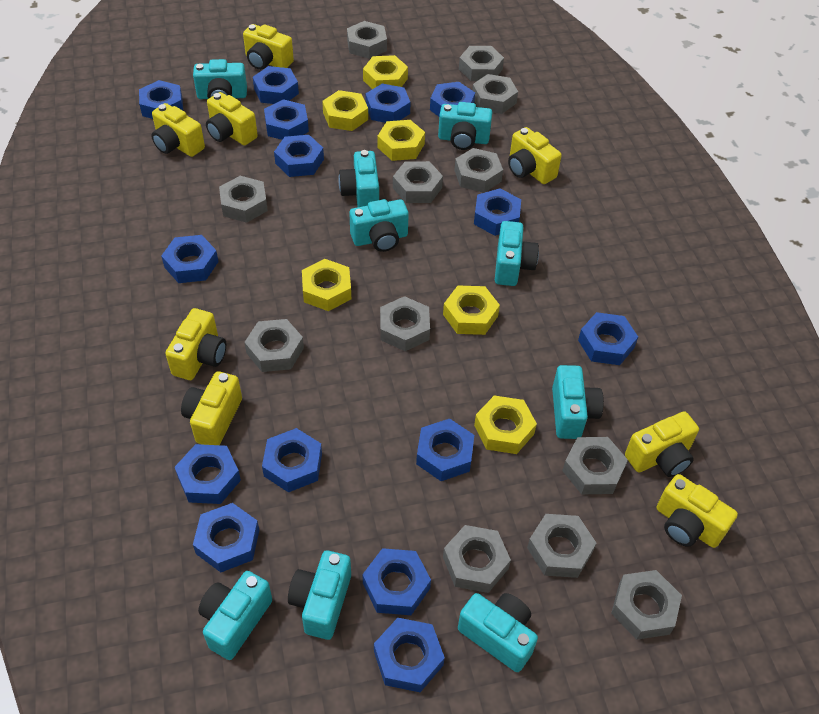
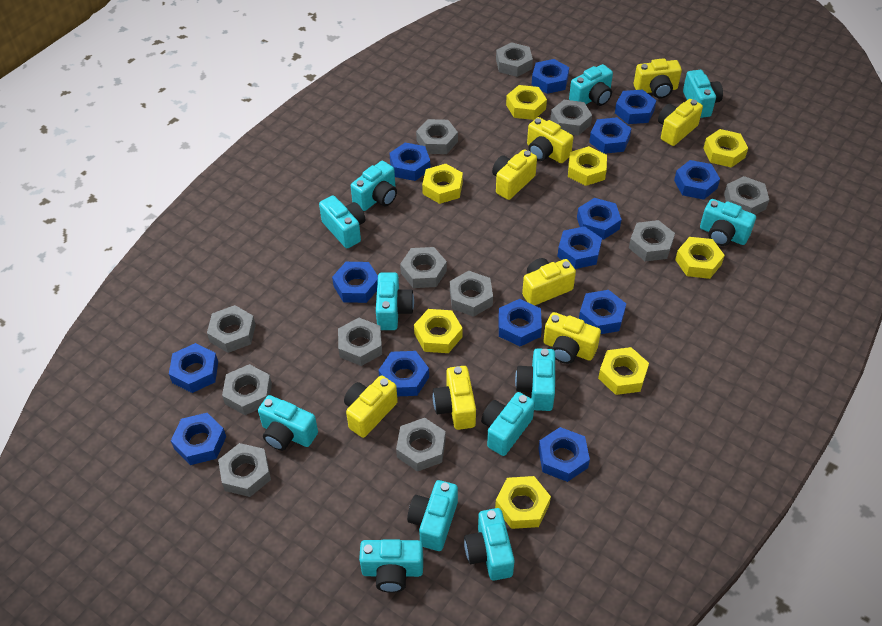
blue nut: 15 -> 14
turquoise camera: 9 -> 12
yellow nut: 6 -> 8

